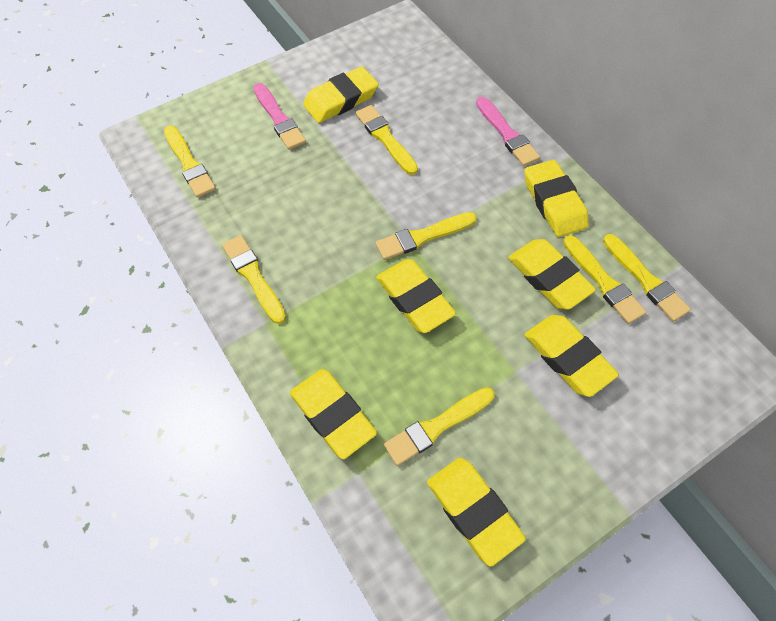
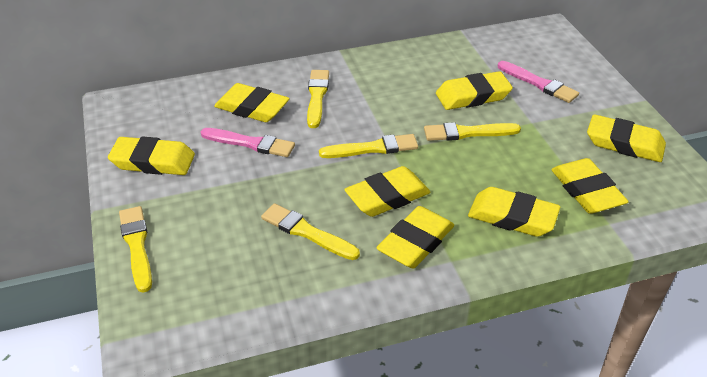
yellow brush: 7 -> 5
yellow eraser: 7 -> 8

